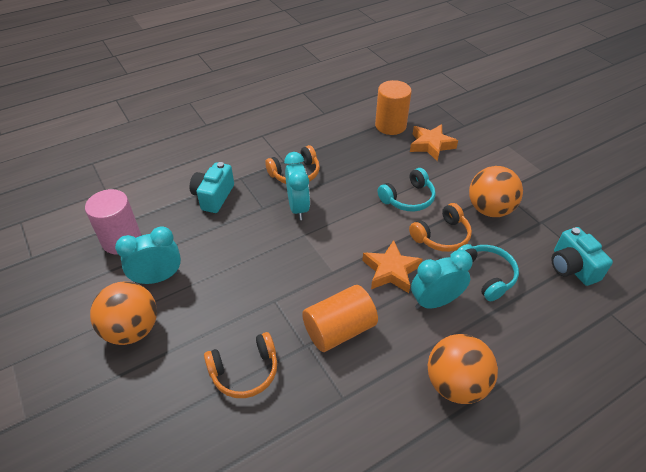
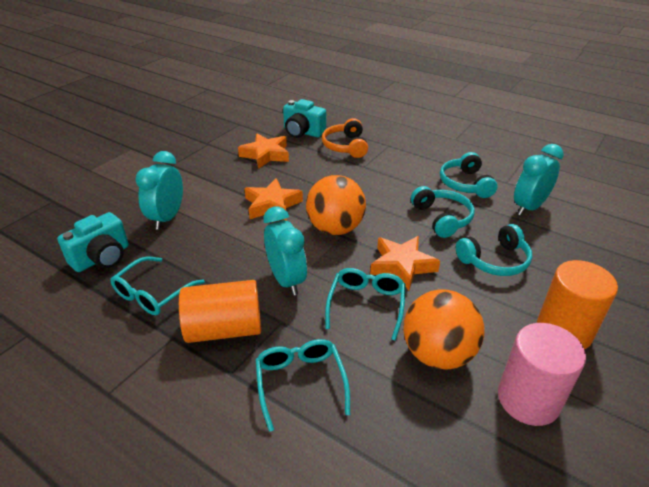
orange ball: 3 -> 2
orange headphones: 3 -> 1
orange star: 2 -> 3
turquoise glasses: 0 -> 3
turquoise headphones: 2 -> 3

